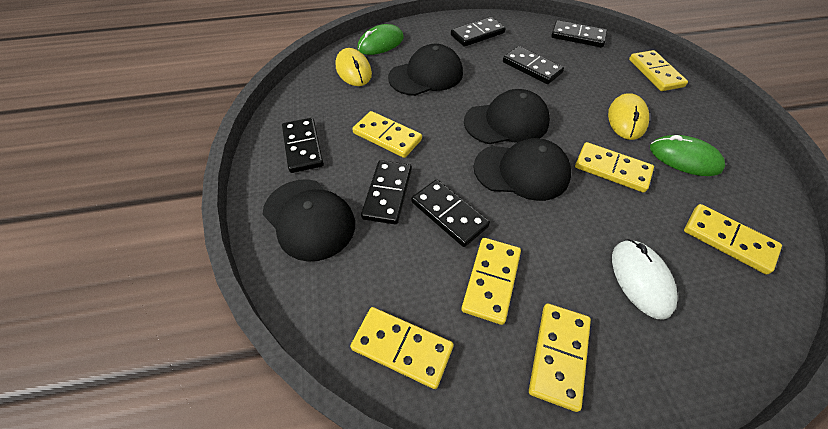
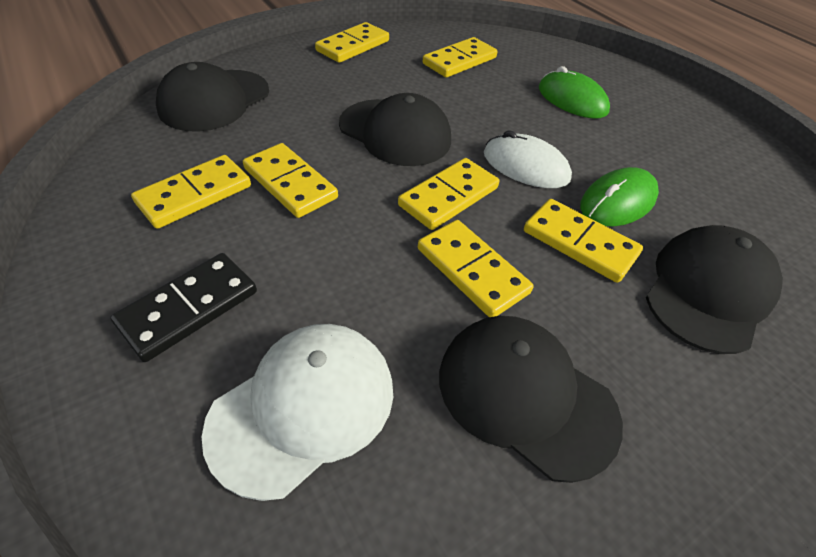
black domino: 6 -> 1
white cap: 0 -> 1
yellow mouse: 2 -> 0

